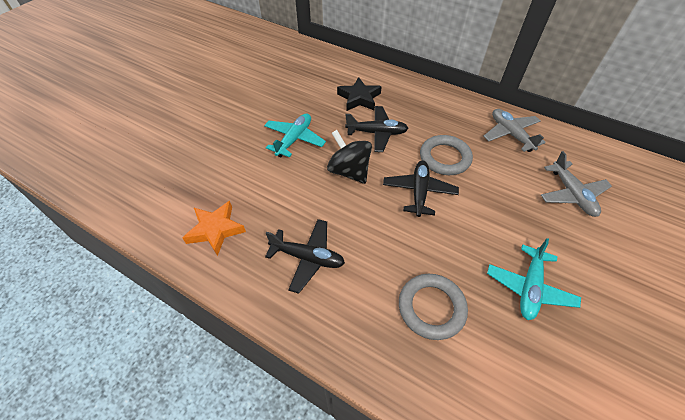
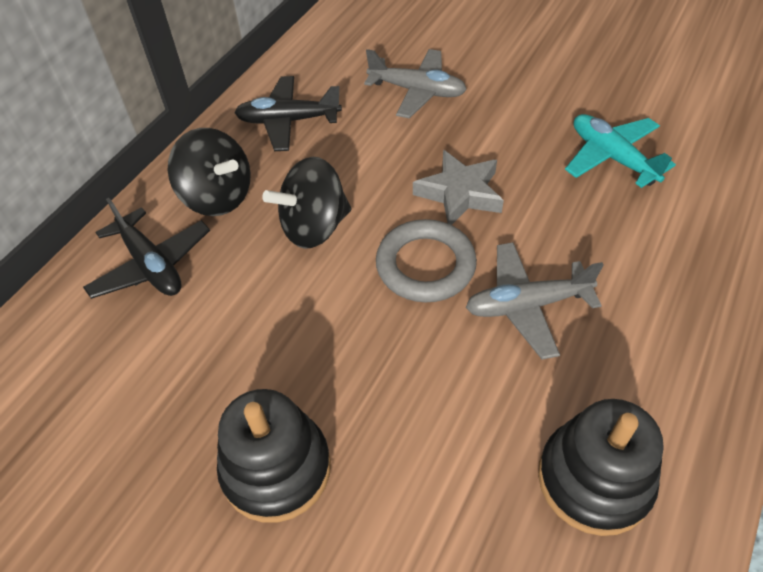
black plane: 3 -> 2
black spinning top: 1 -> 2
black stacking toy: 0 -> 2
black star: 1 -> 0
grey ring: 2 -> 1
grey star: 0 -> 1
orange star: 1 -> 0
turquoise plane: 2 -> 1

